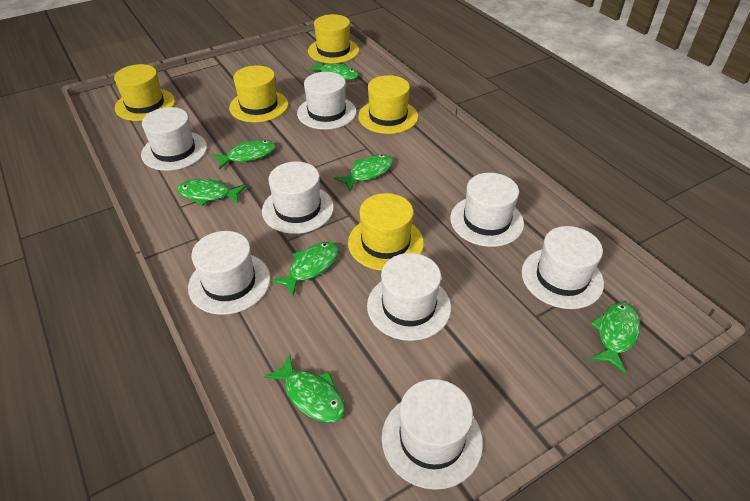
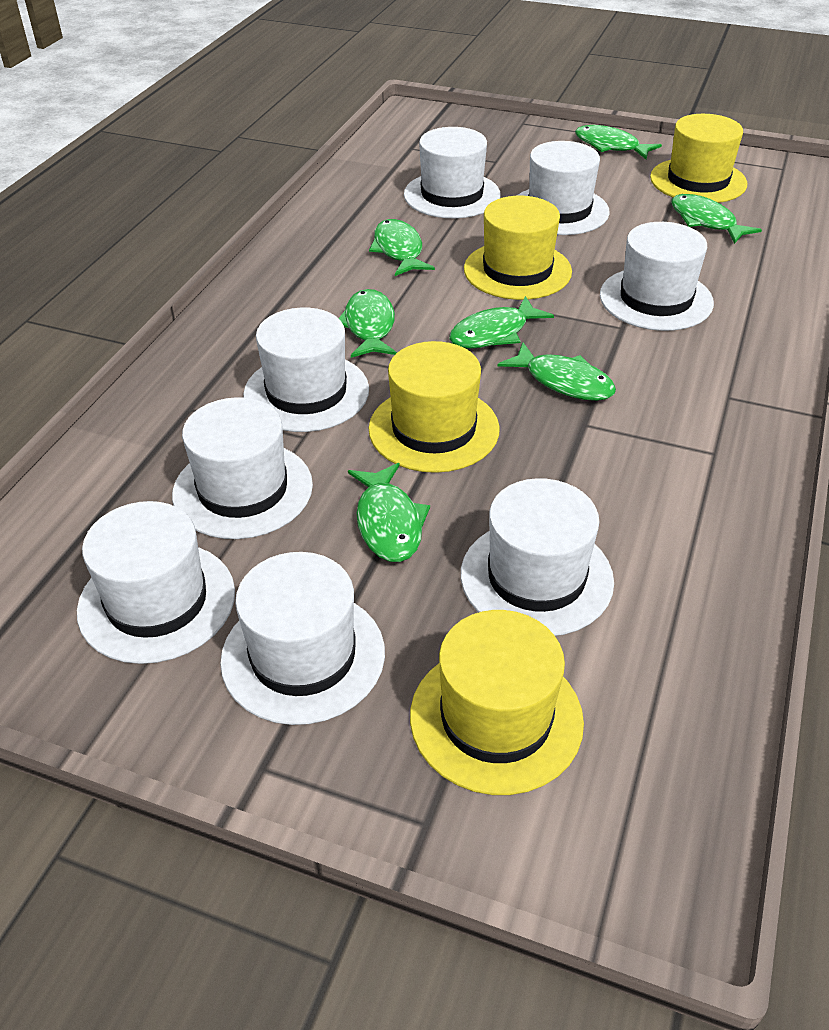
yellow hat: 5 -> 4

